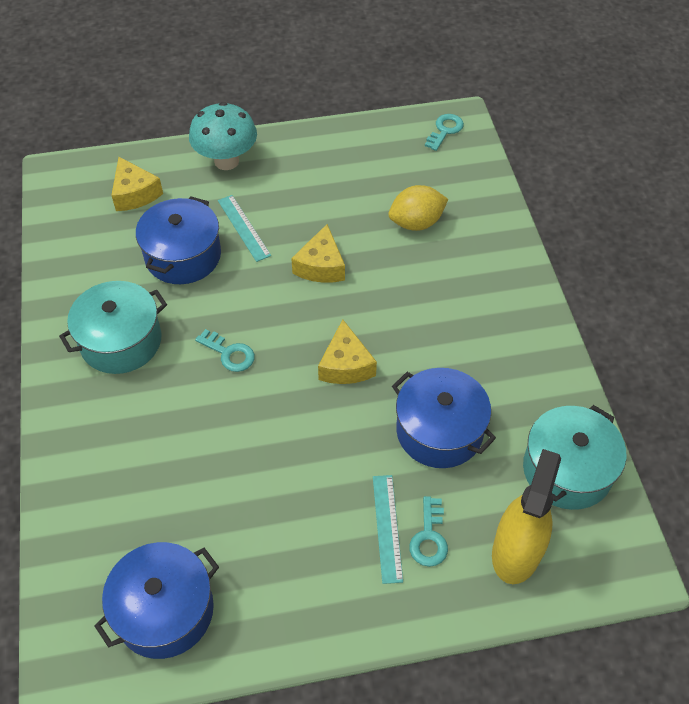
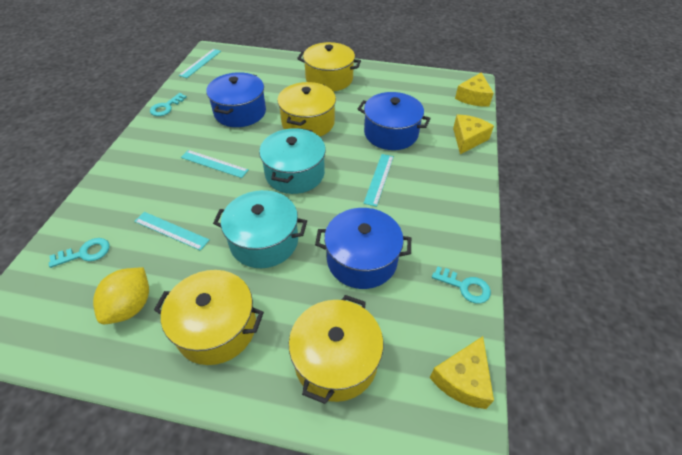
turquoise mushroom: 1 -> 0
turquoise ruler: 2 -> 4
yellow pot: 0 -> 4
yellow spray bottle: 1 -> 0

